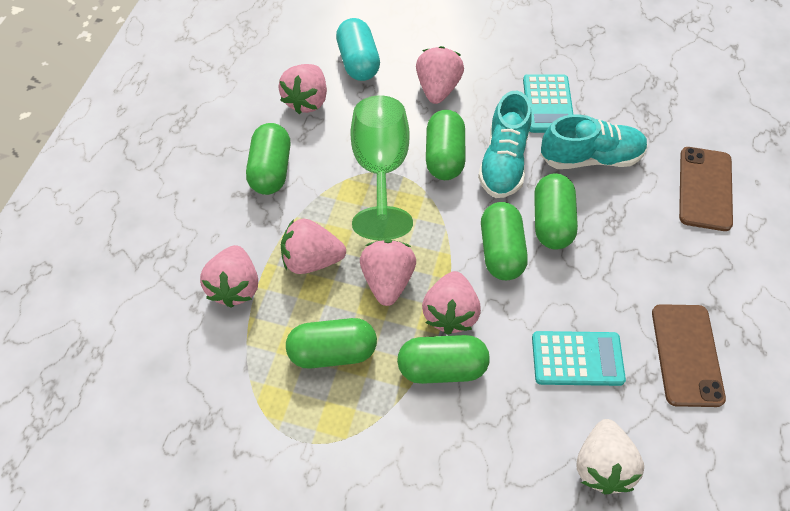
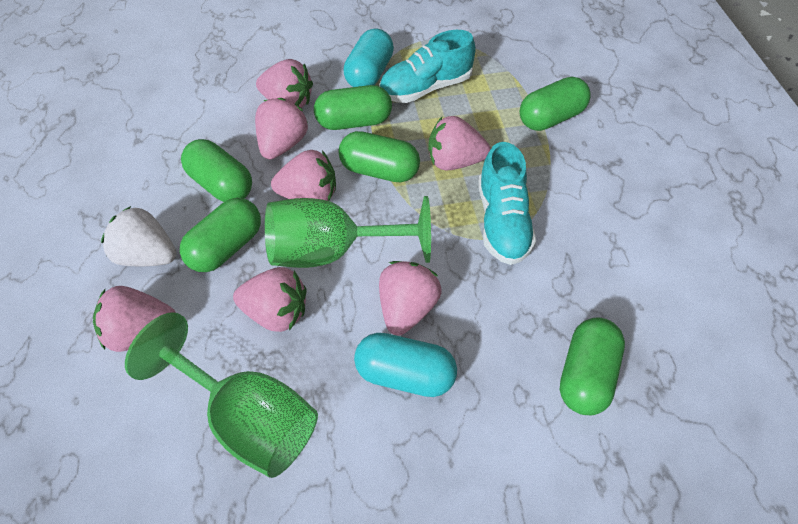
brown phone: 2 -> 0
green goblet: 1 -> 2
pink strawberry: 6 -> 7
turquoise calculator: 2 -> 0
turquoise capsule: 1 -> 2

